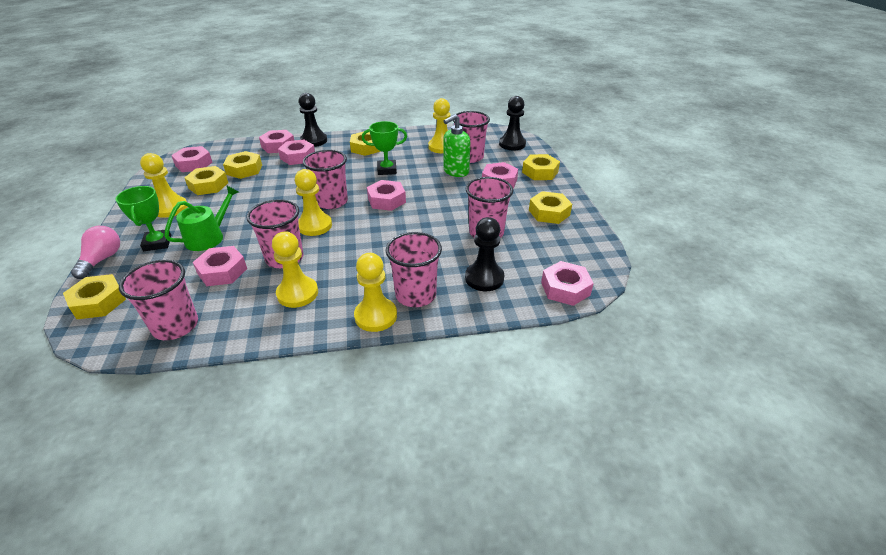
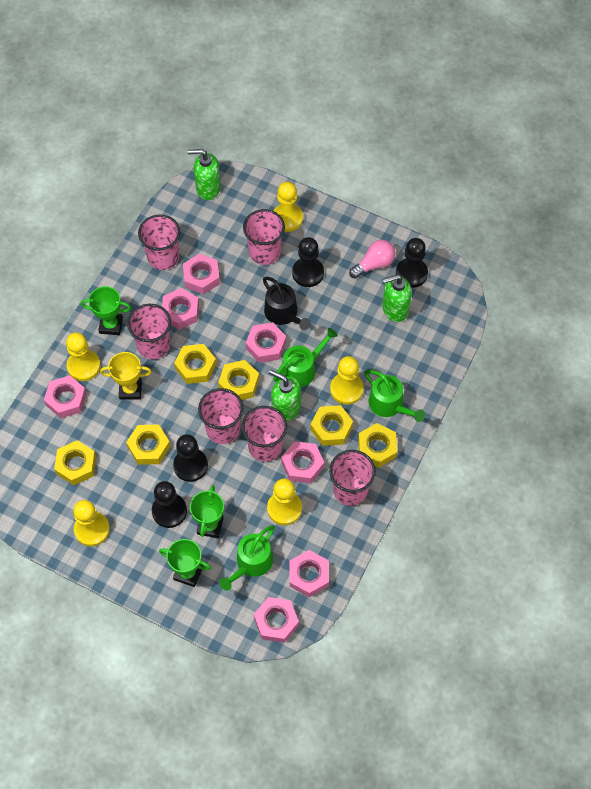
black pawn: 3 -> 4
black watering can: 0 -> 1
green soap dispenser: 1 -> 3
green trophy: 2 -> 3
green watering can: 1 -> 3
yellow trophy: 0 -> 1

